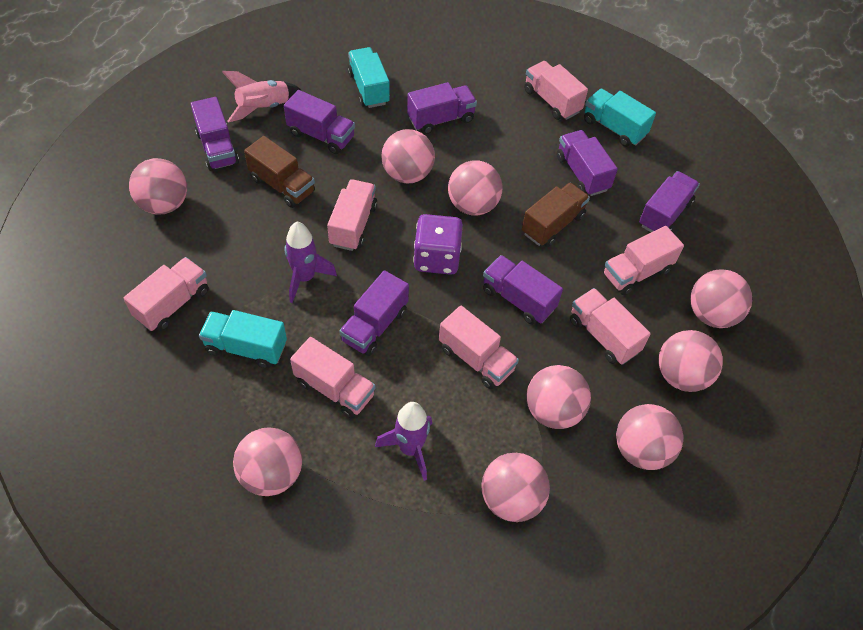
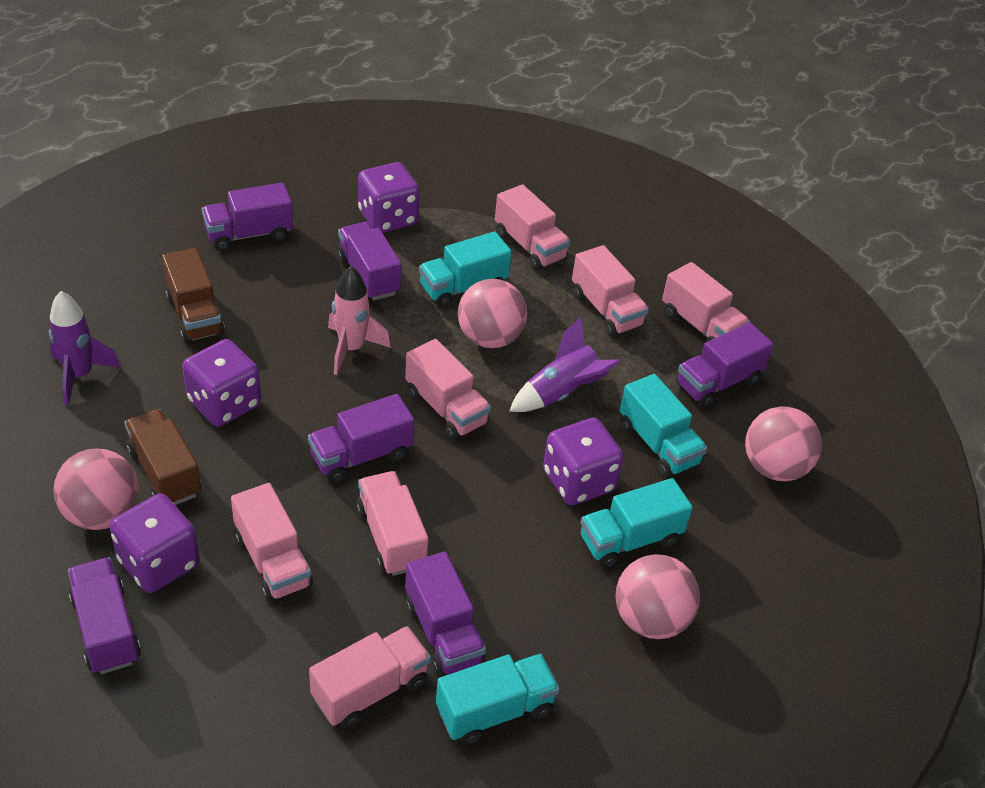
pink ball: 9 -> 4
purple dice: 1 -> 4
purple truck: 7 -> 6
turquoise truck: 3 -> 4

